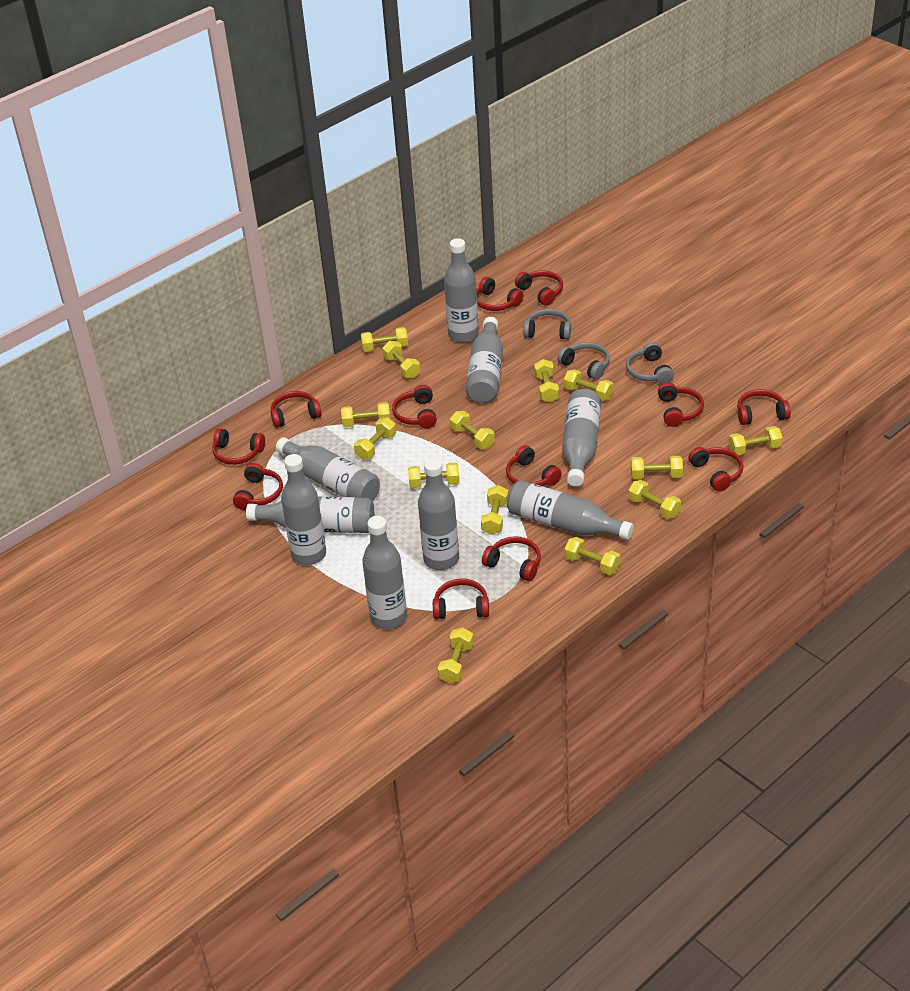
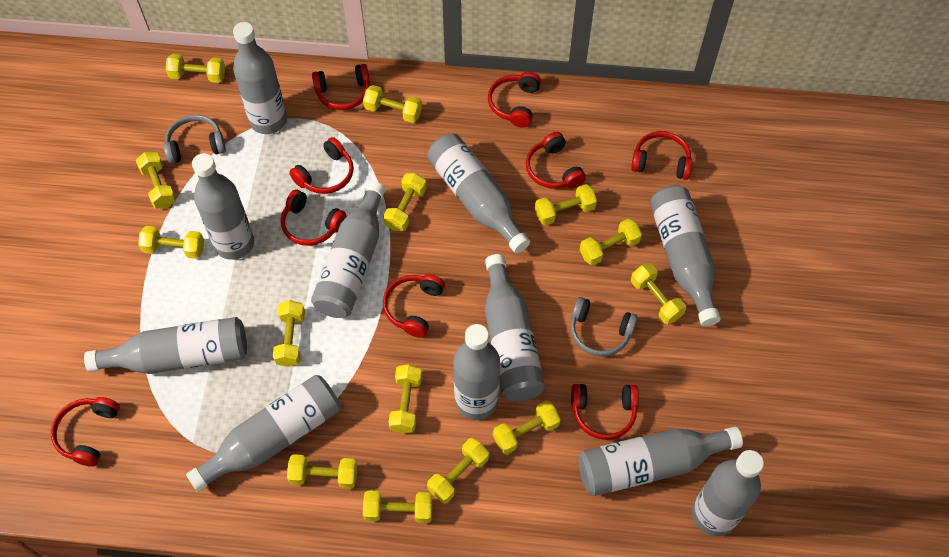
grey bottle: 9 -> 11
grey headphones: 3 -> 2
red headphones: 12 -> 9

